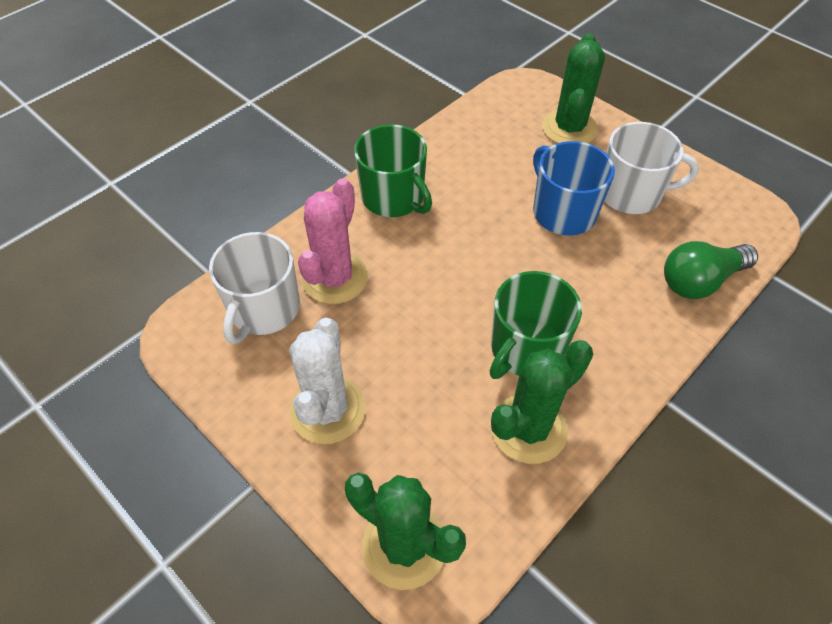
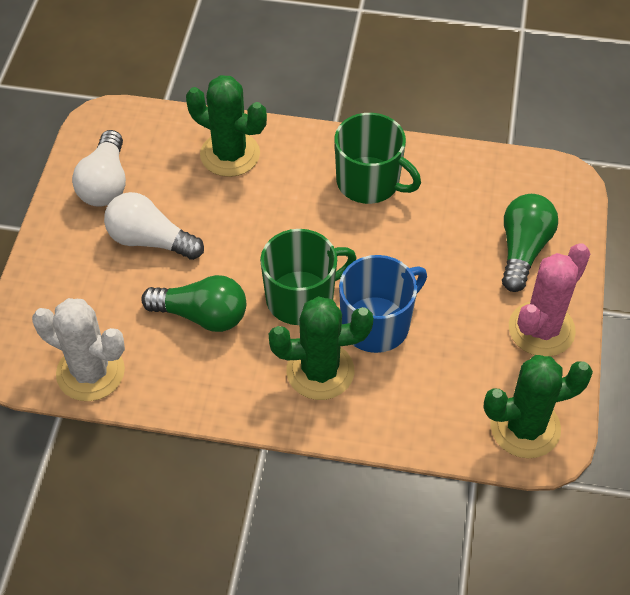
green light bulb: 1 -> 2
white light bulb: 0 -> 2
white mug: 2 -> 0

